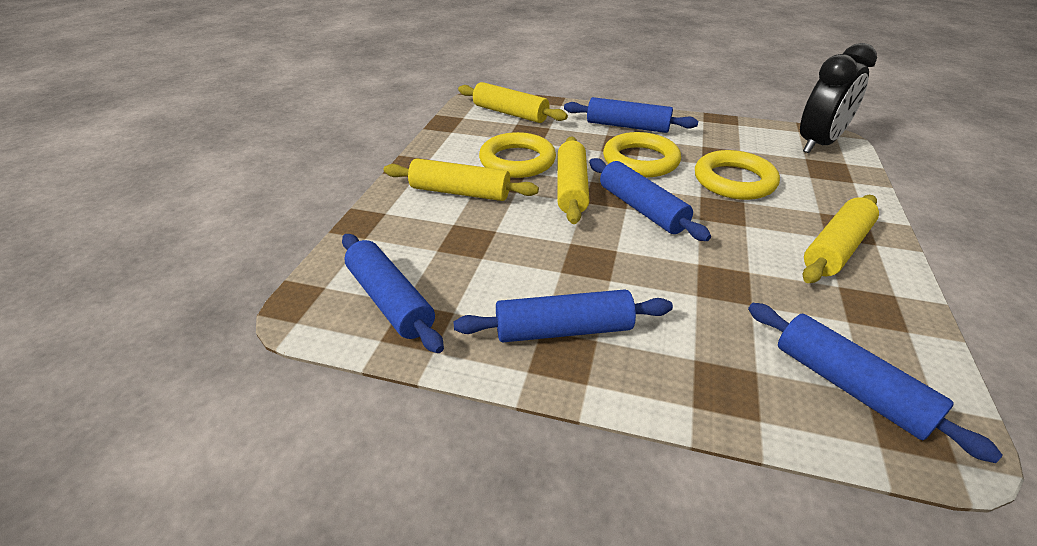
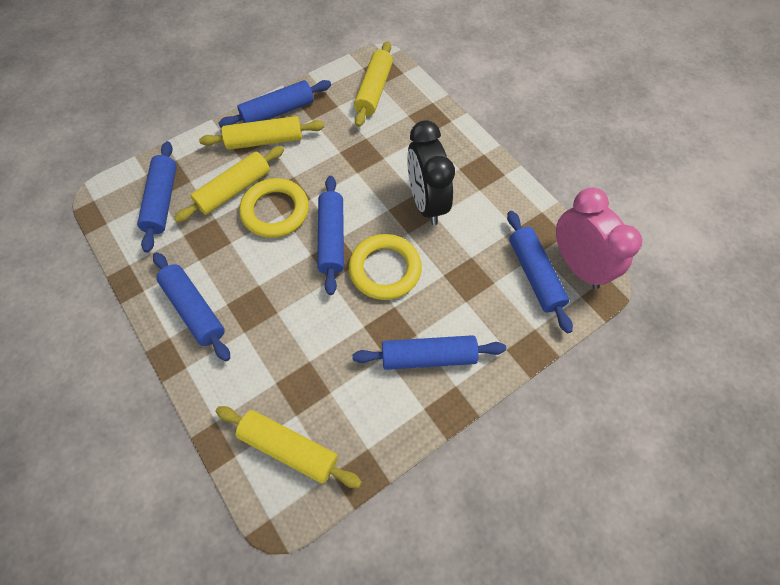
blue rolling pin: 5 -> 6
pink clock: 0 -> 1
yellow ring: 3 -> 2

